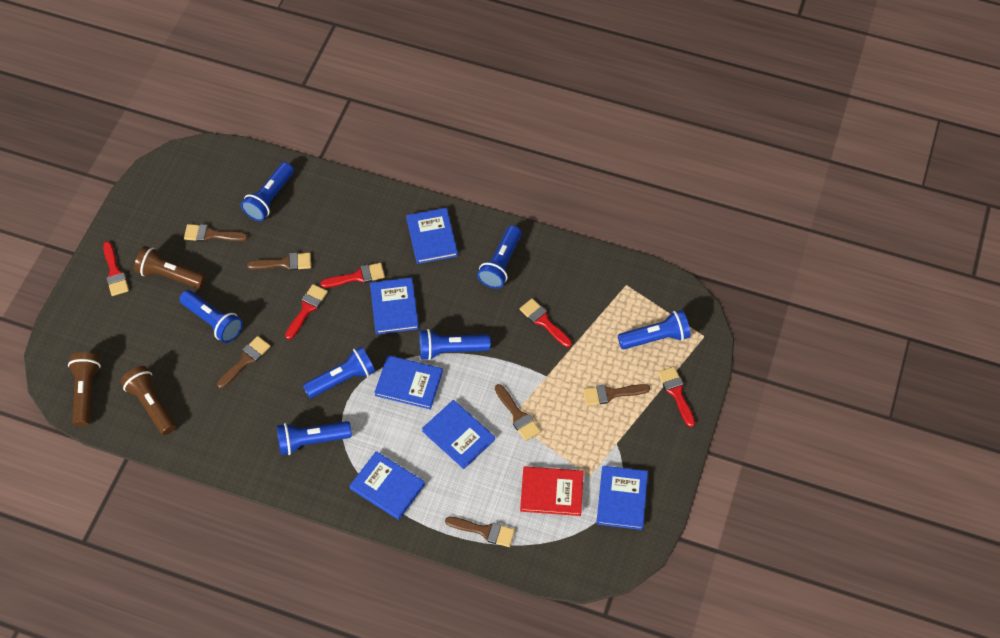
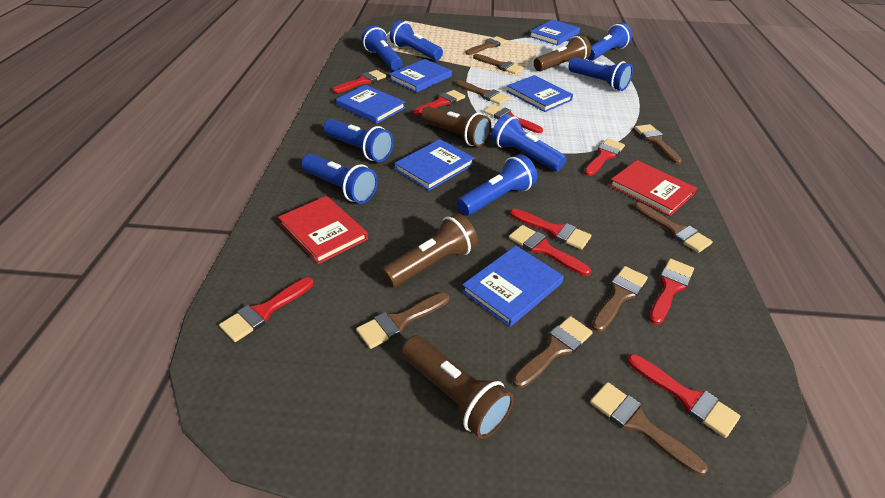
blue flashlight: 7 -> 8
brown brush: 6 -> 9
brown flashlight: 3 -> 4
red book: 1 -> 2
red brush: 5 -> 9

